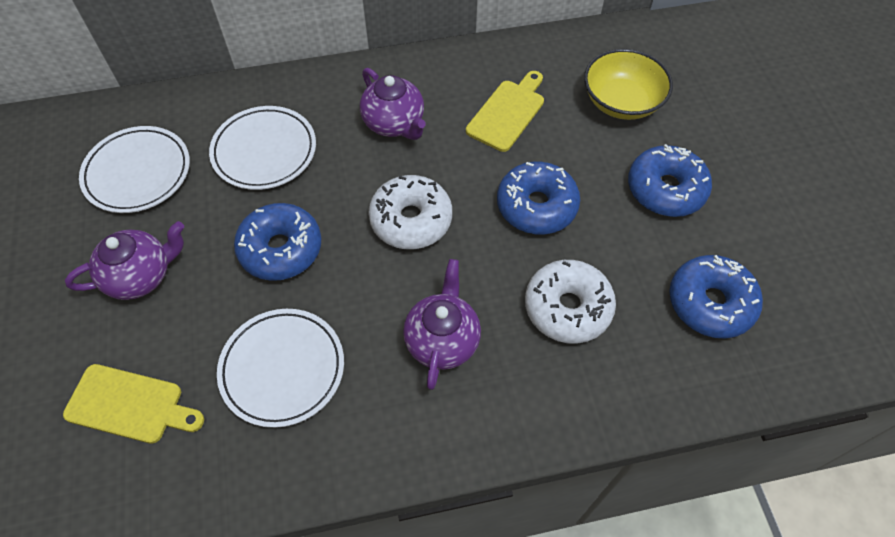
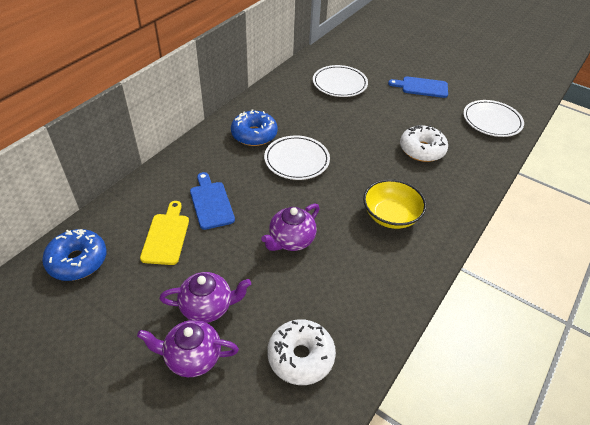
blue cutting board: 0 -> 2
blue donut: 4 -> 2
yellow cutting board: 2 -> 1

